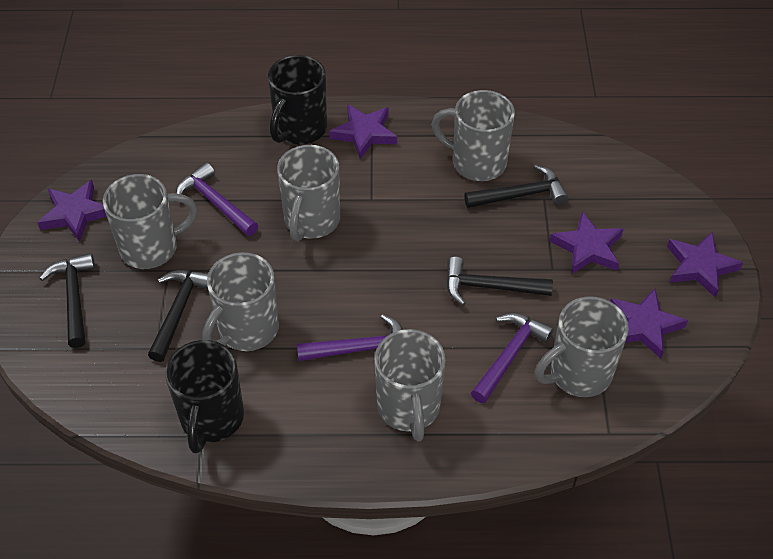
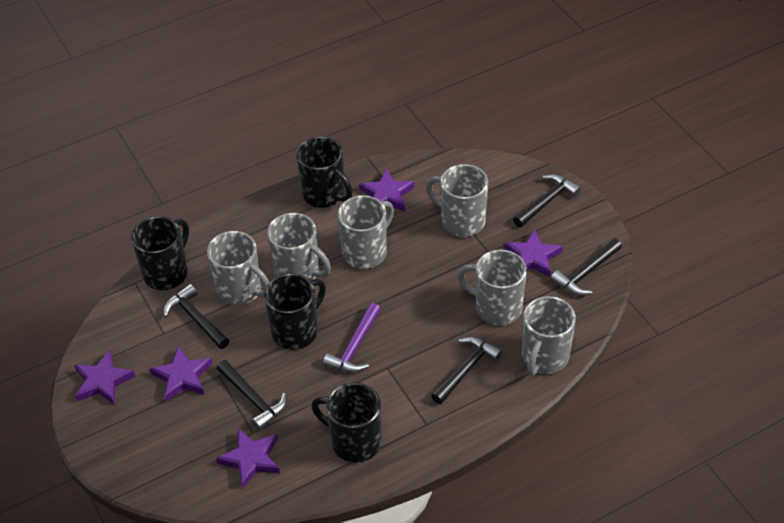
black hammer: 4 -> 5
black mug: 2 -> 4
purple hammer: 3 -> 1

